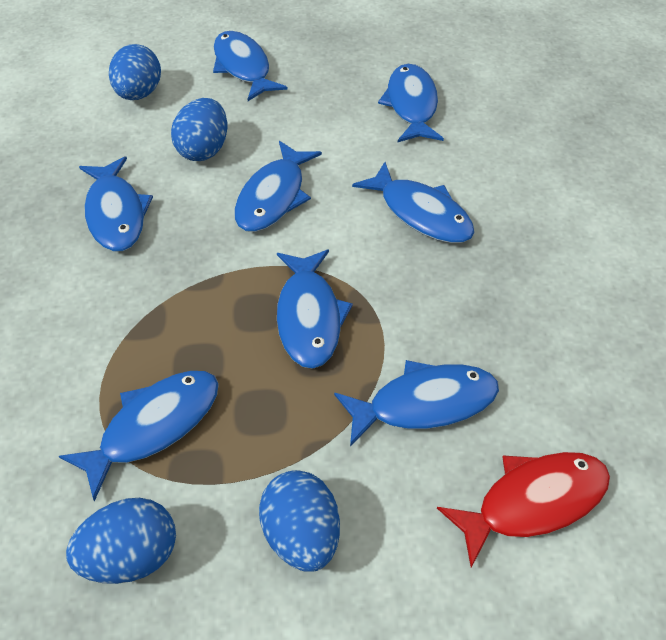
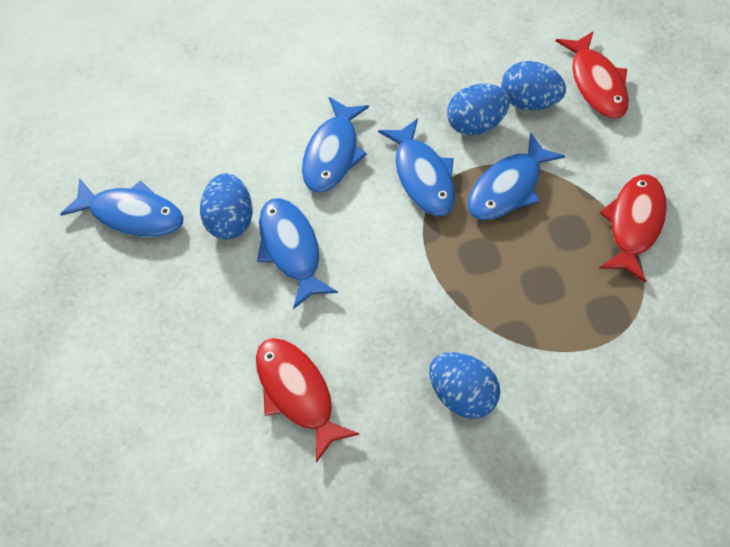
blue fish: 8 -> 5
red fish: 1 -> 3

